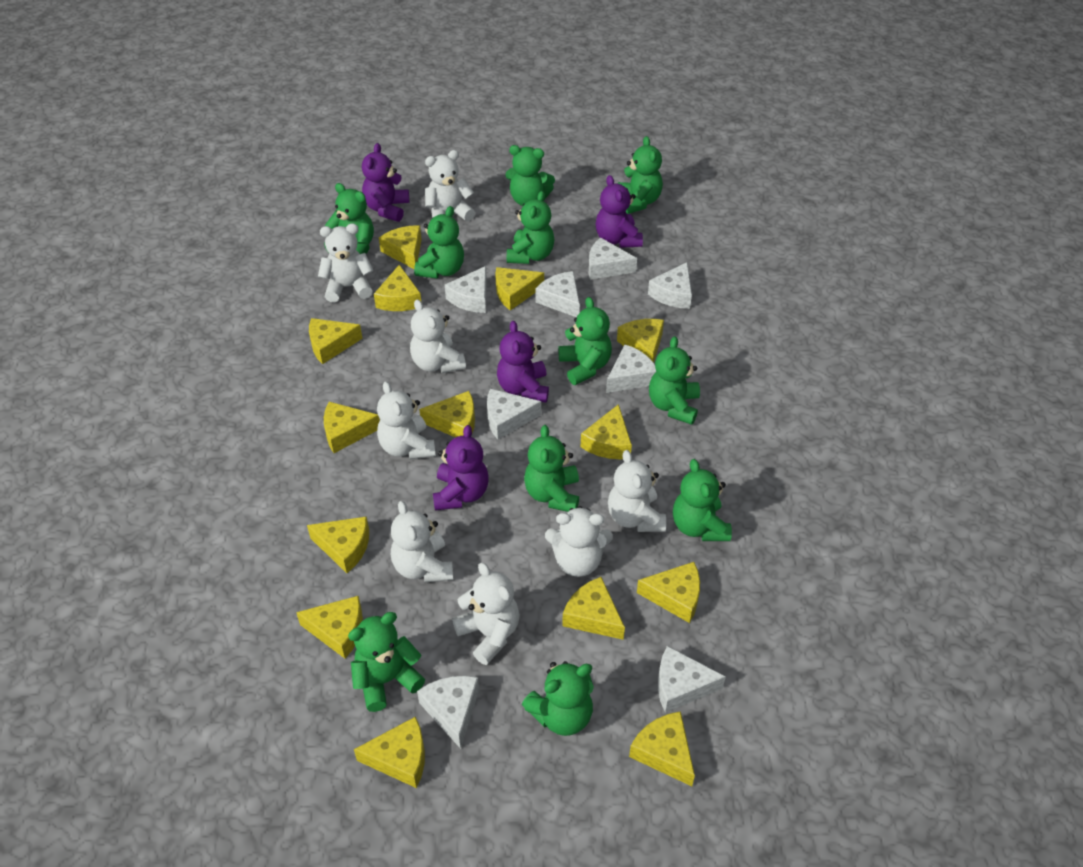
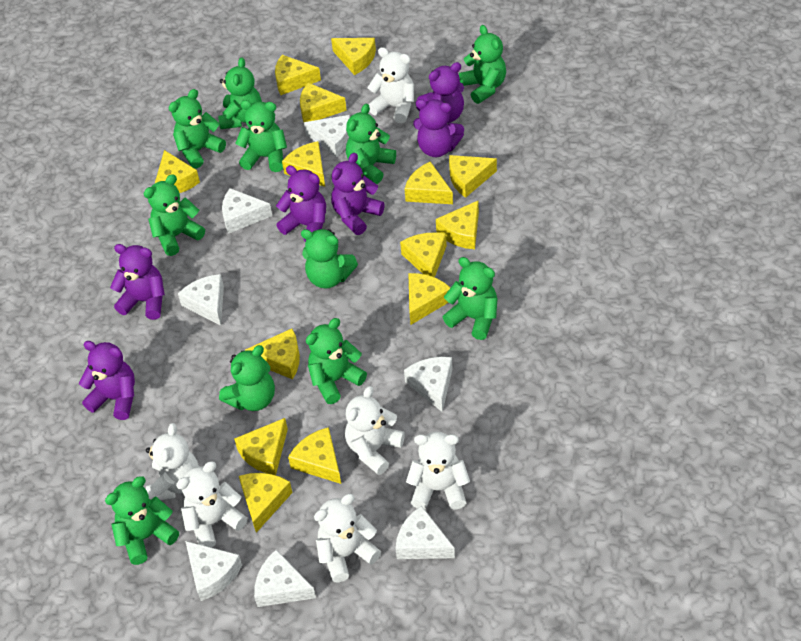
purple teddy bear: 4 -> 6
white cheese: 8 -> 7
white teddy bear: 8 -> 6

